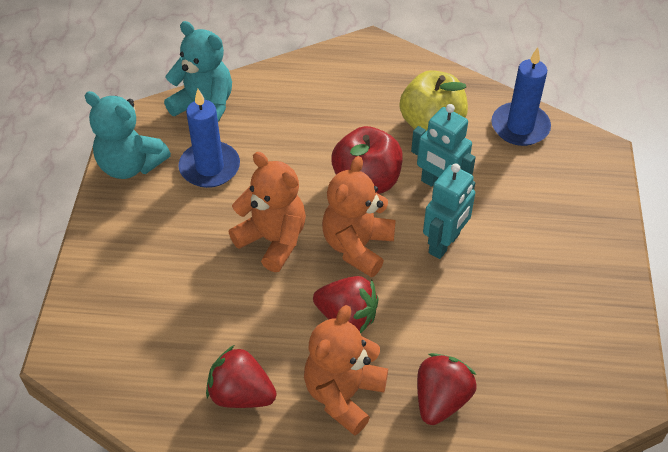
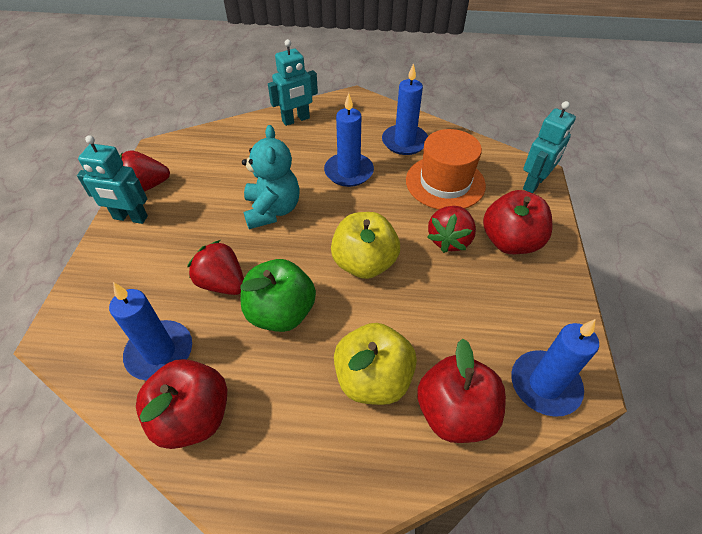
blue candle: 2 -> 4
green apple: 0 -> 1
orange hat: 0 -> 1
orange teddy bear: 3 -> 0
red apple: 1 -> 3
turquoise robot: 2 -> 3
turquoise teddy bear: 2 -> 1
yellow apple: 1 -> 2

